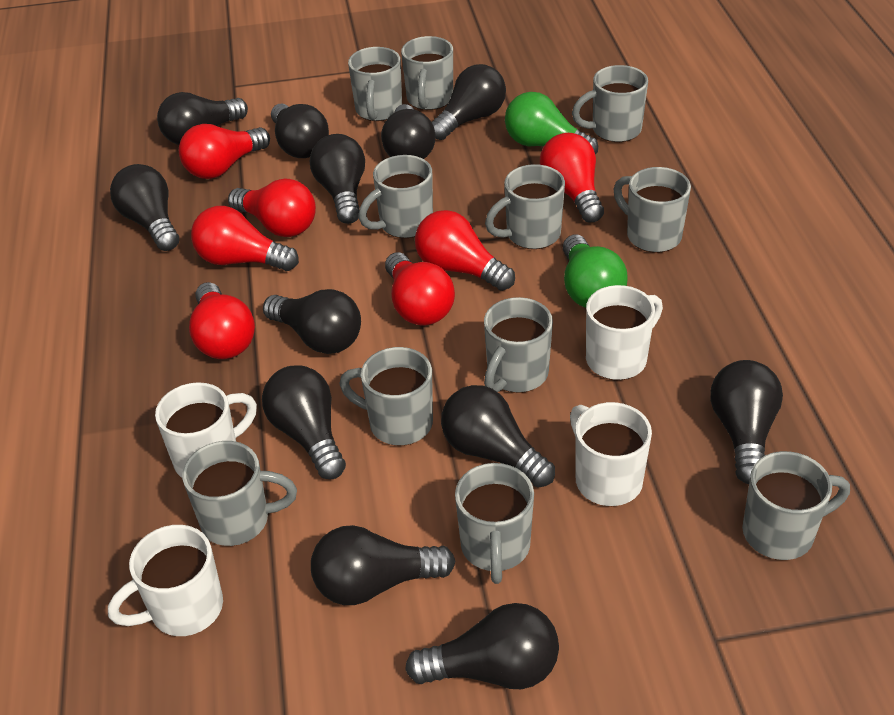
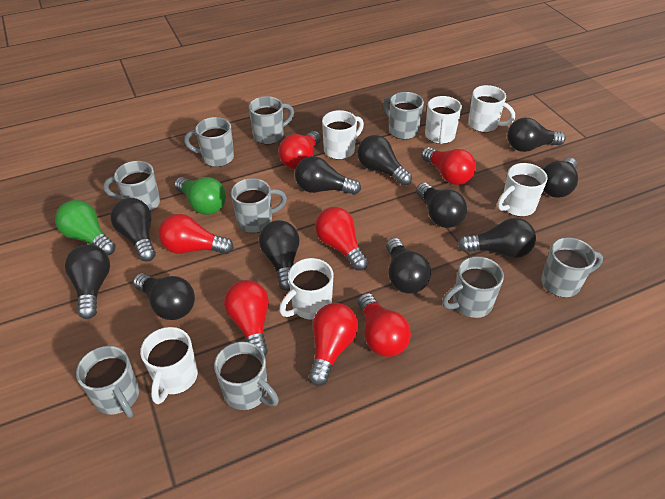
black light bulb: 12 -> 11
grey mug: 11 -> 9
white mug: 4 -> 6

